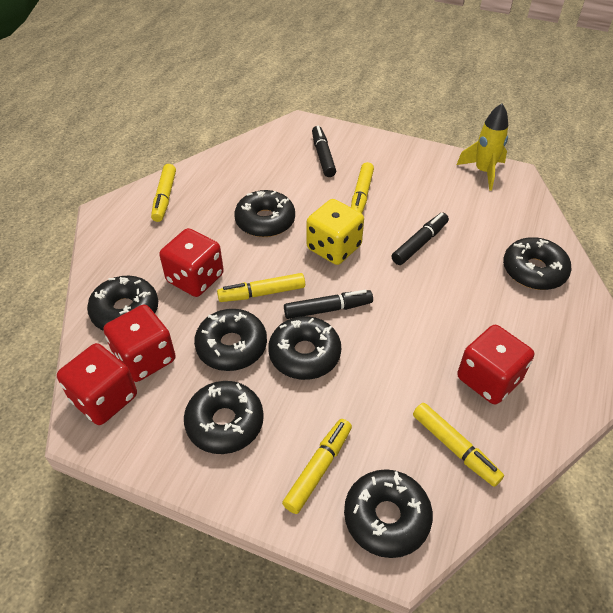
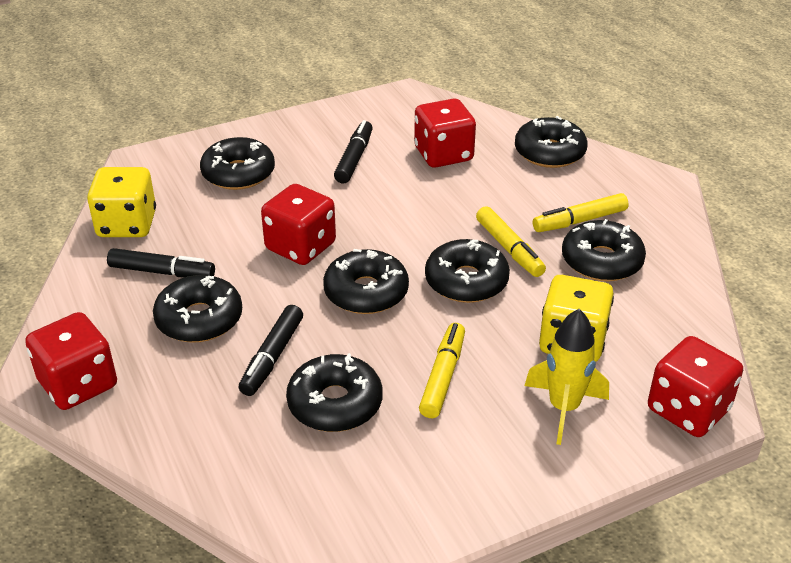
yellow dice: 1 -> 2
yellow marker: 5 -> 3

